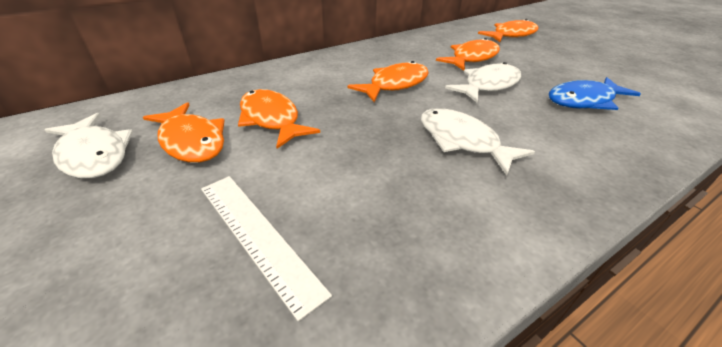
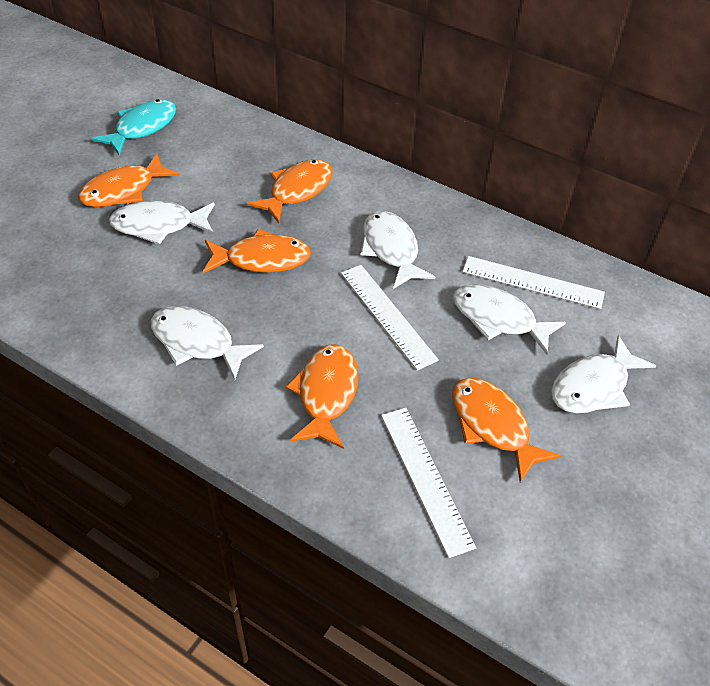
blue fish: 1 -> 0
turquoise fish: 0 -> 1
white fish: 3 -> 5
white ruler: 1 -> 3

